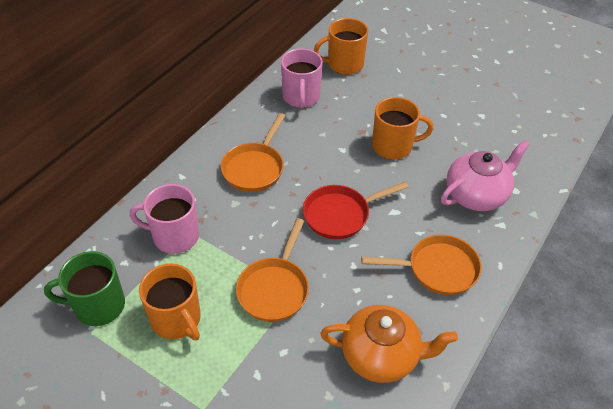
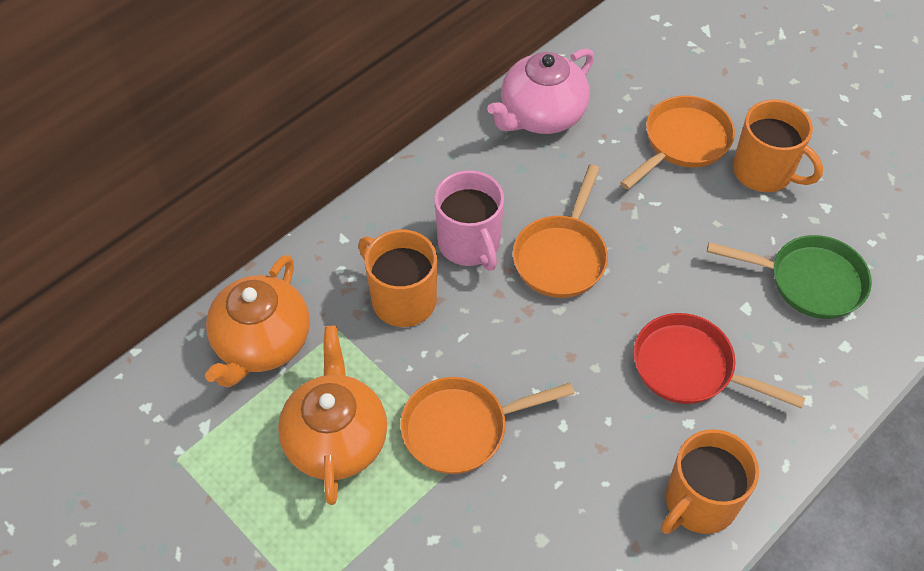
green mug: 1 -> 0
green pan: 0 -> 1
orange teapot: 1 -> 2
pink mug: 2 -> 1

